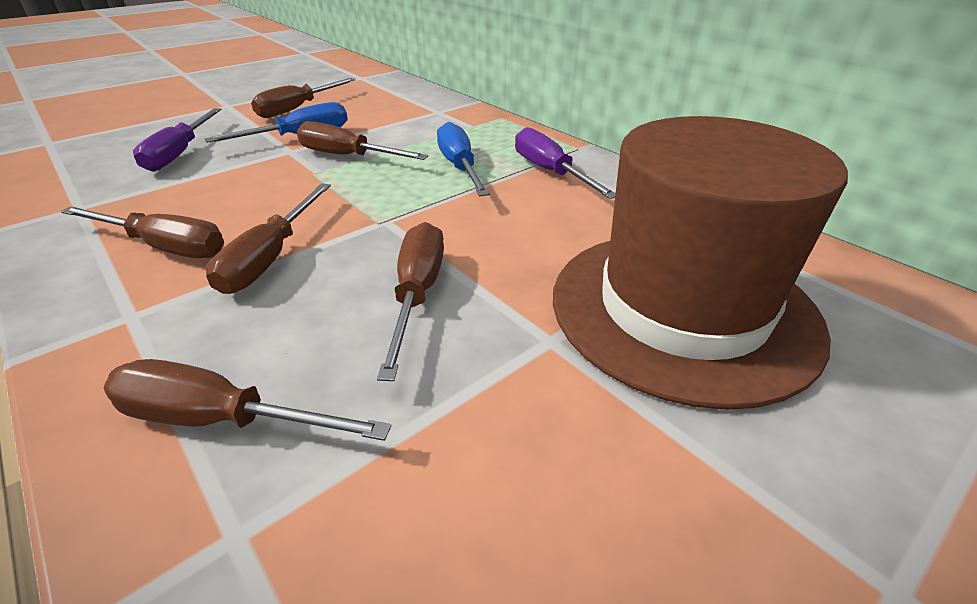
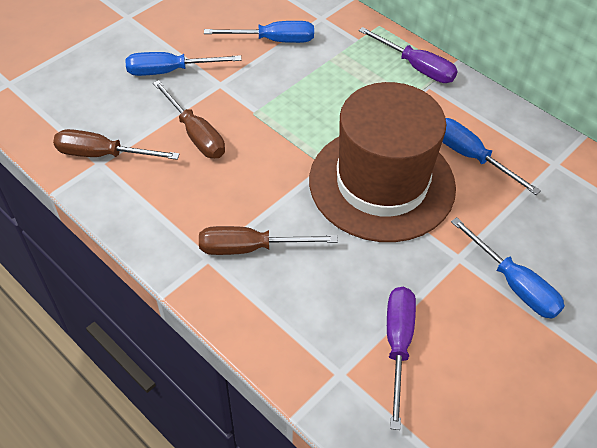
blue screwdriver: 2 -> 4
brown screwdriver: 6 -> 3

